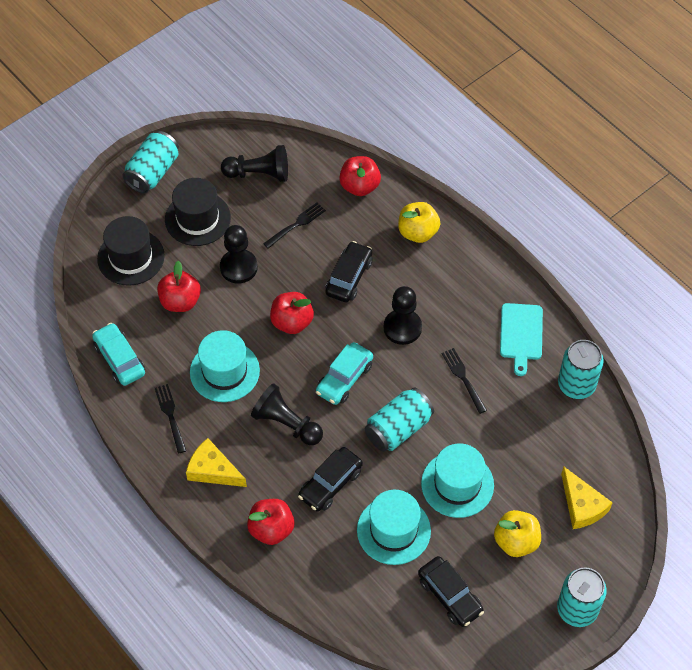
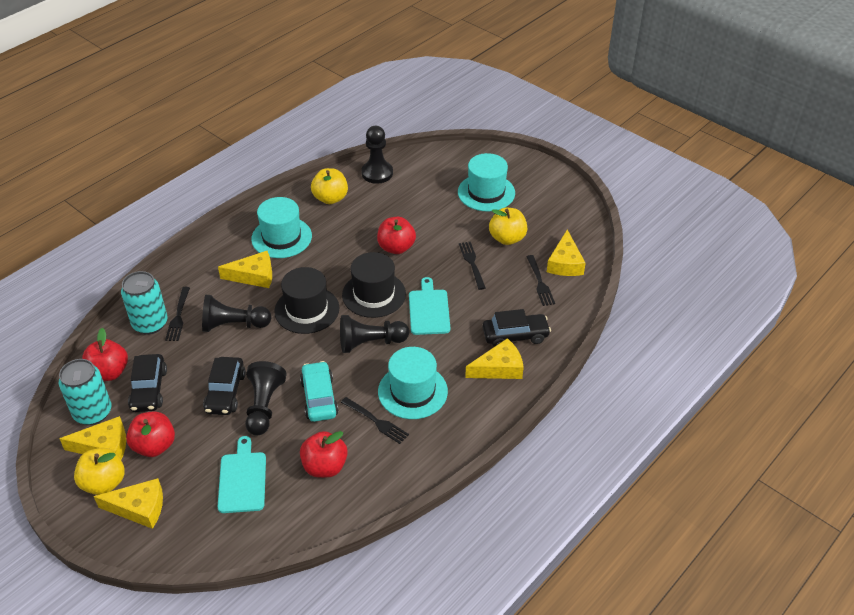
black fork: 3 -> 4
turquoise can: 4 -> 2
turquoise car: 2 -> 1
turquoise cutting board: 1 -> 2
yellow apple: 2 -> 3
yellow cheese: 2 -> 5

